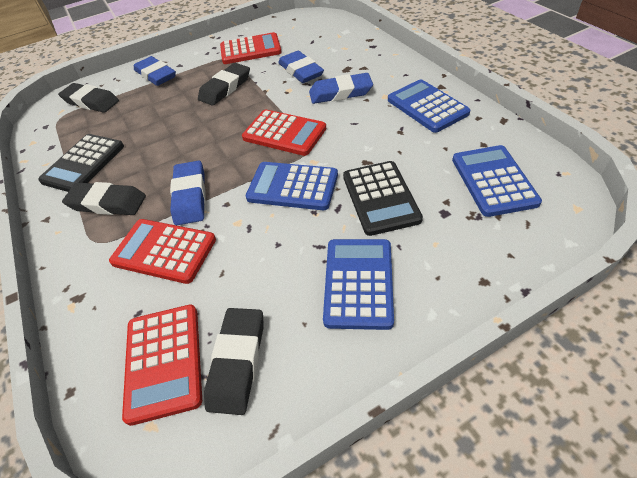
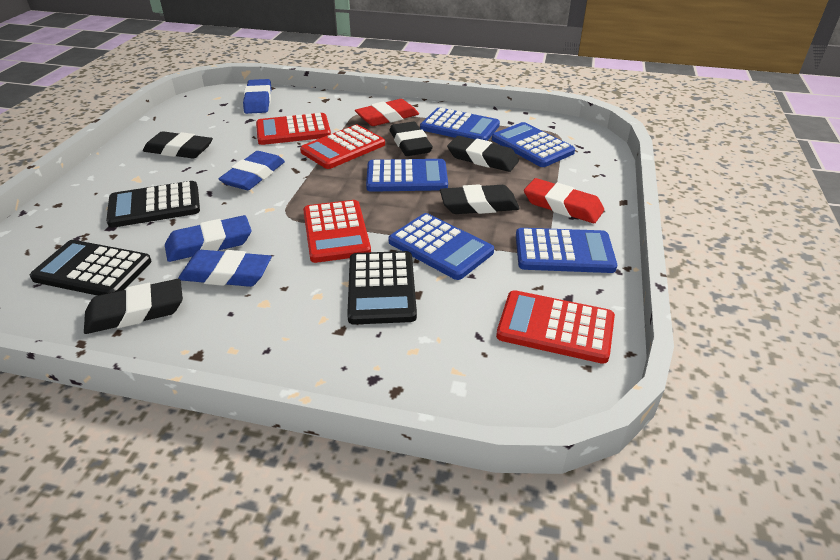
black calculator: 2 -> 3
black eraser: 4 -> 5
blue calculator: 4 -> 5
red eraser: 0 -> 2

